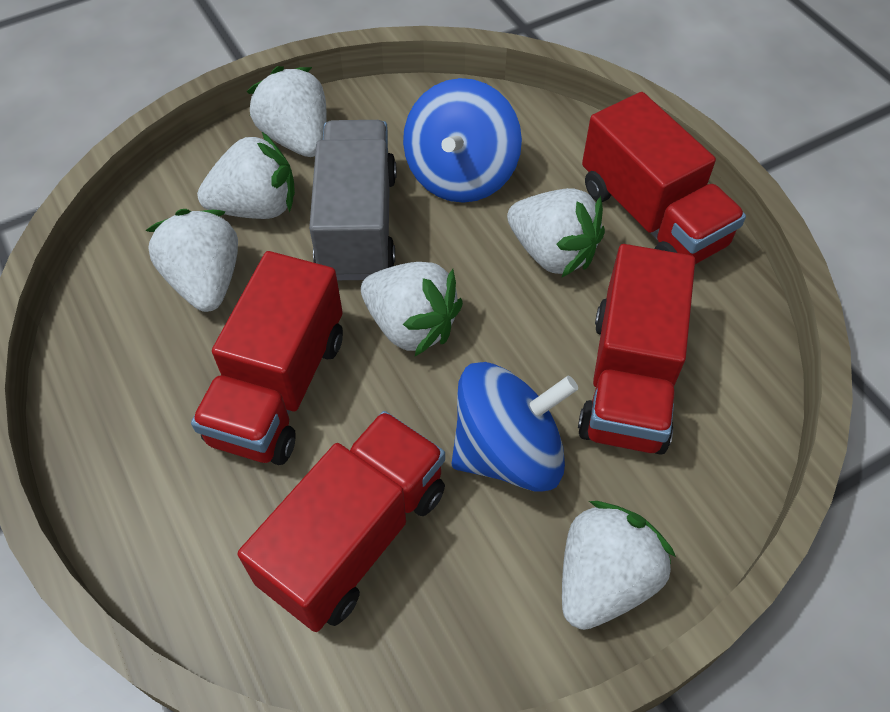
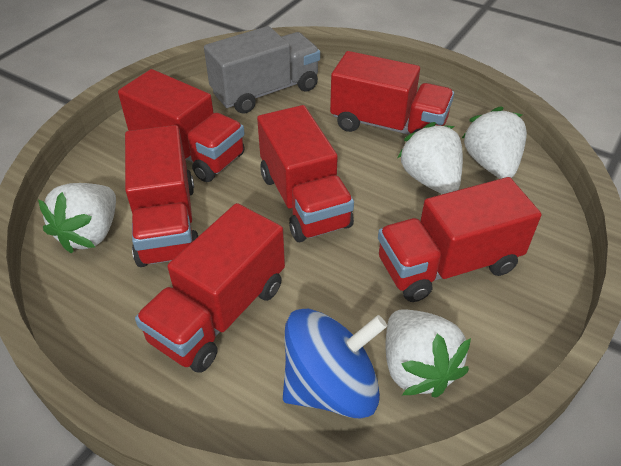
blue spinning top: 2 -> 1
red truck: 4 -> 6
white strawberry: 6 -> 4

